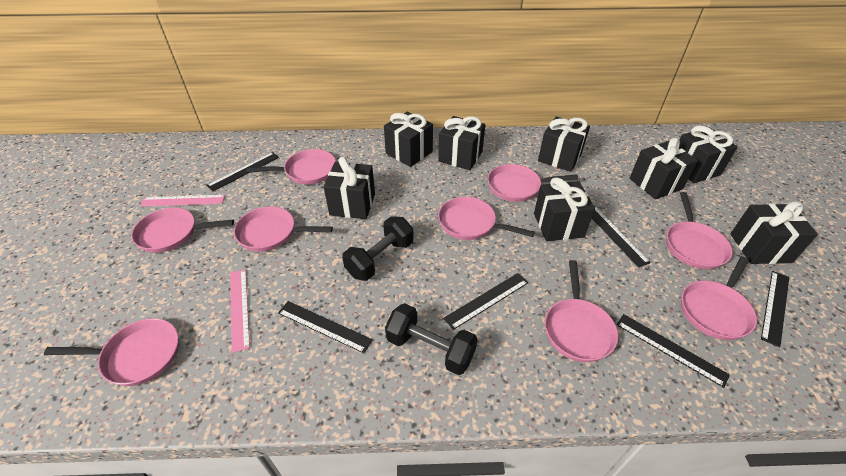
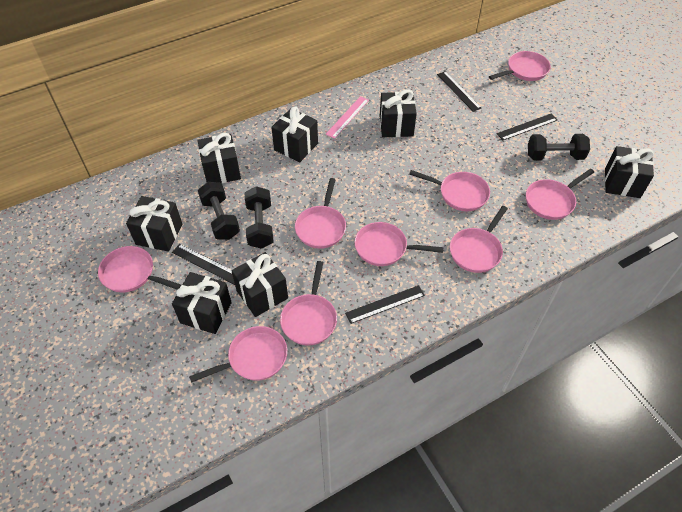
black dumbbell: 2 -> 3
black gift: 8 -> 7
black ruler: 6 -> 4
pink ruler: 2 -> 1

